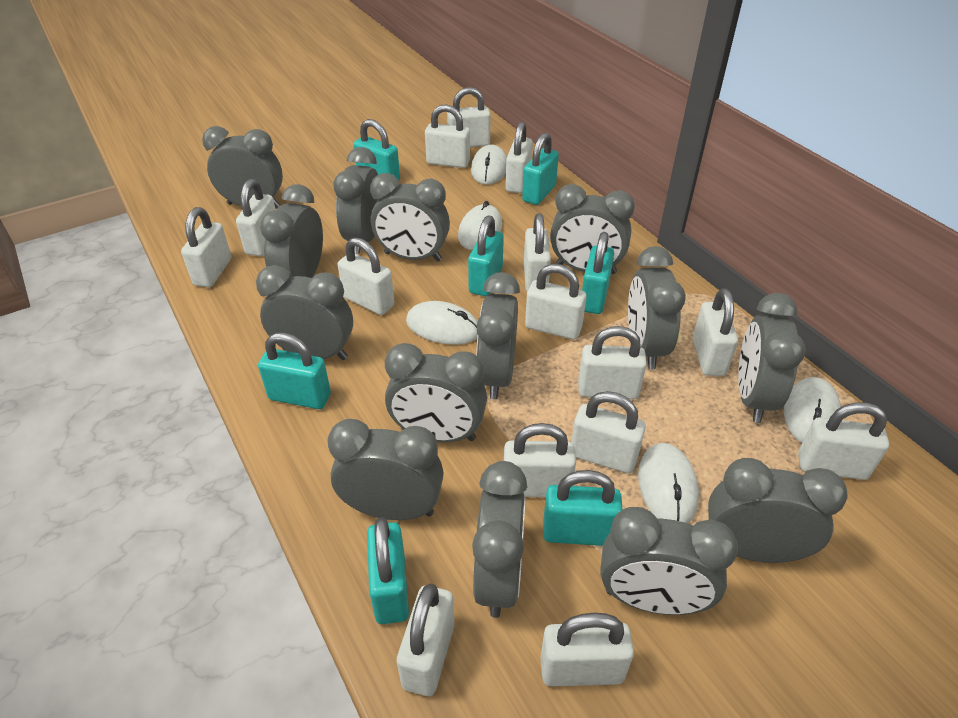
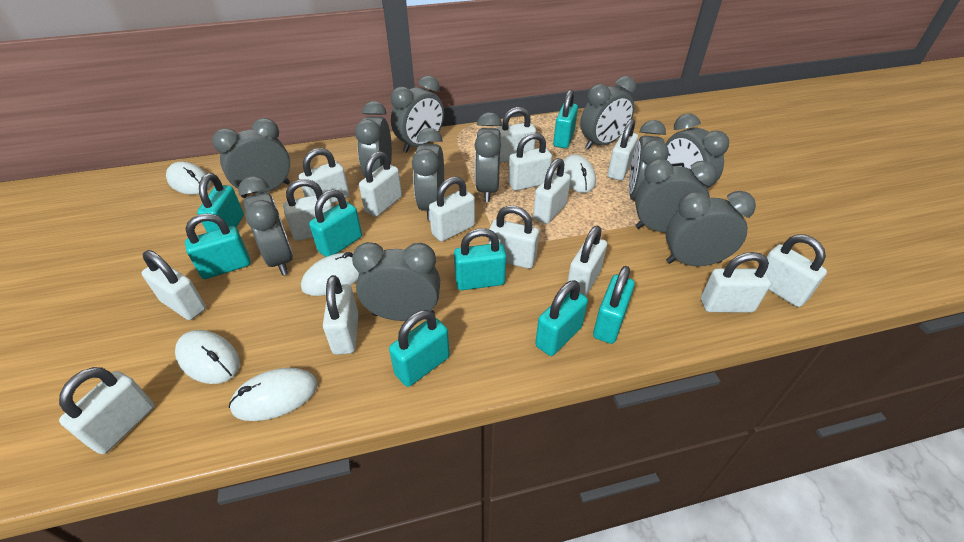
grey clock: 14 -> 12
turquoise padlock: 7 -> 8

